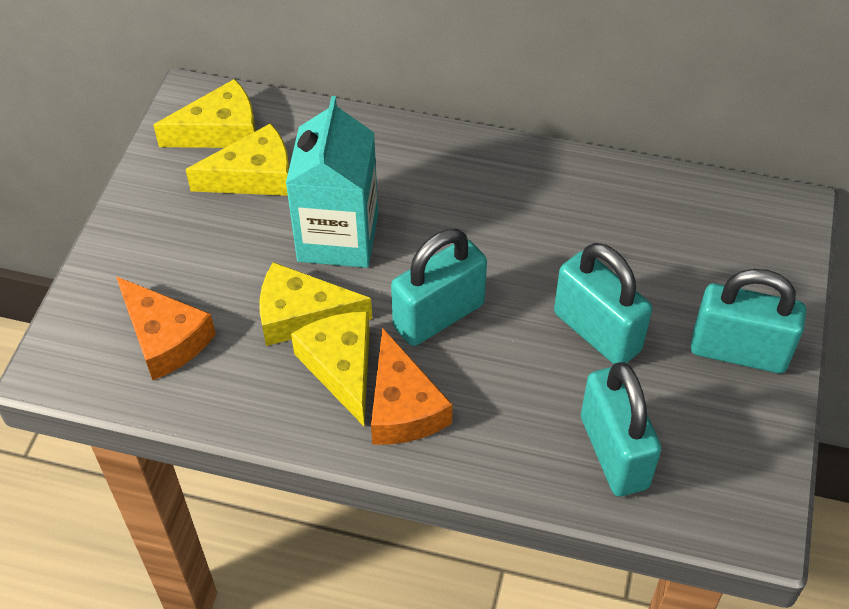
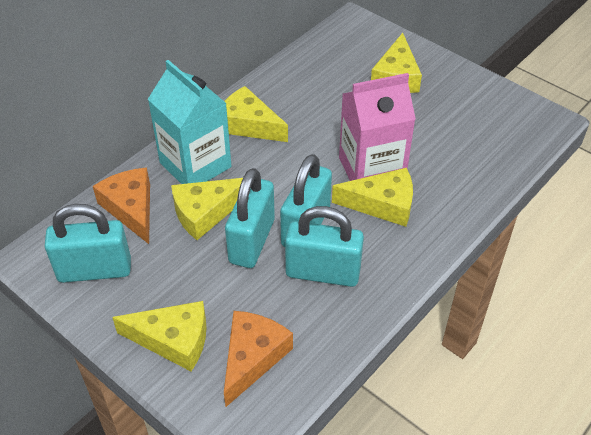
pink carton: 0 -> 1
yellow cheese: 4 -> 5

